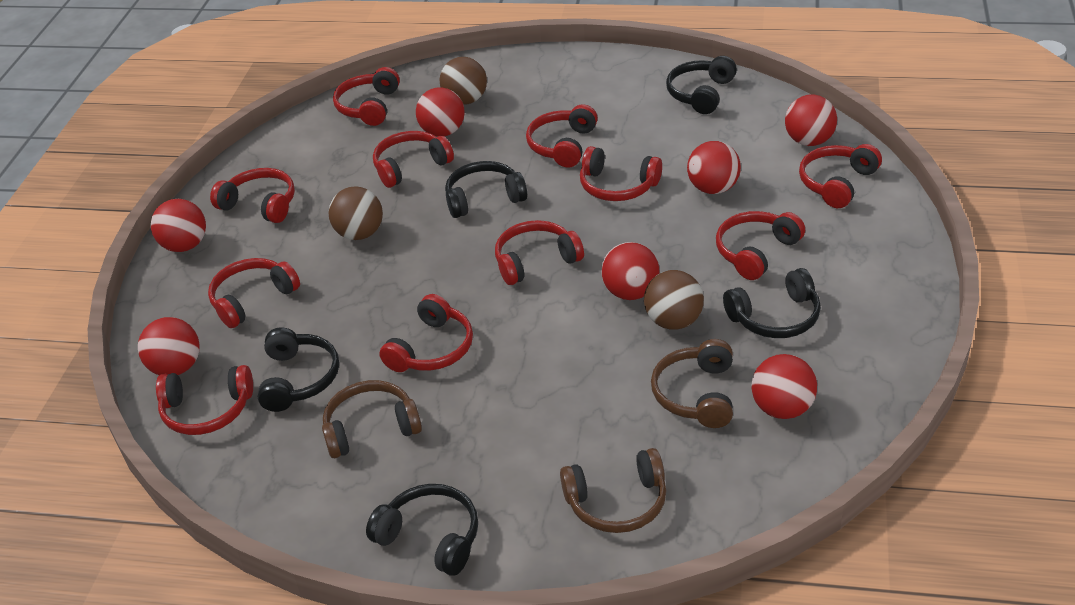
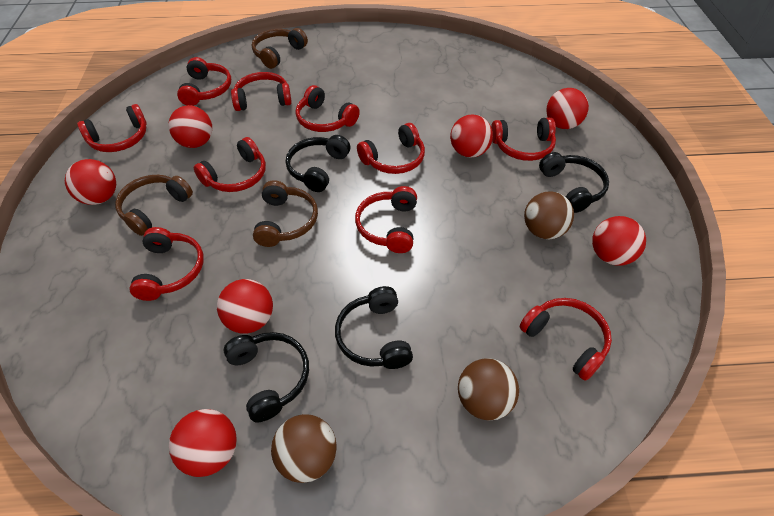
black headphones: 5 -> 4
red headphones: 11 -> 10

